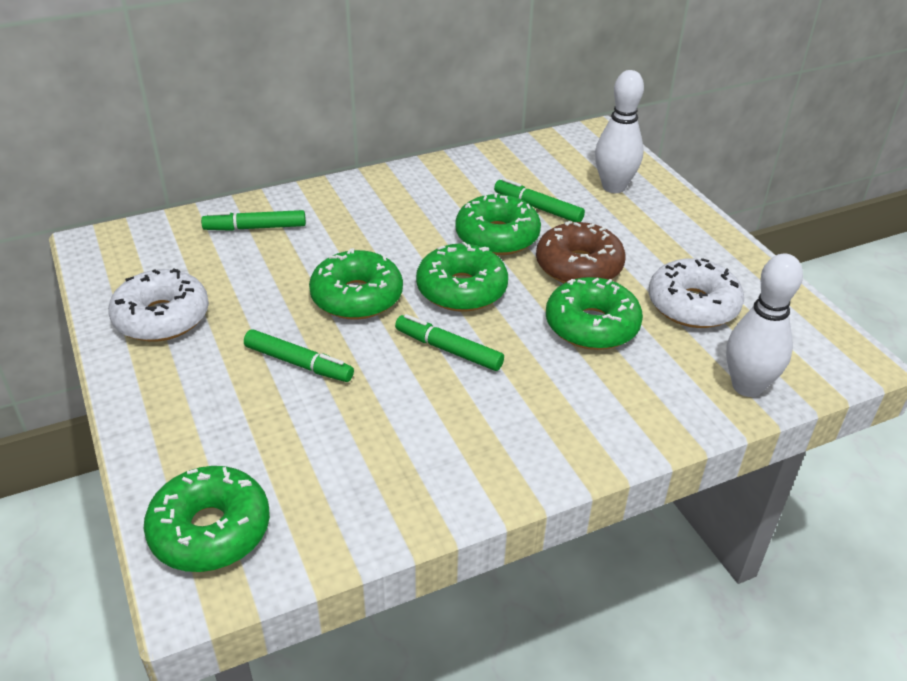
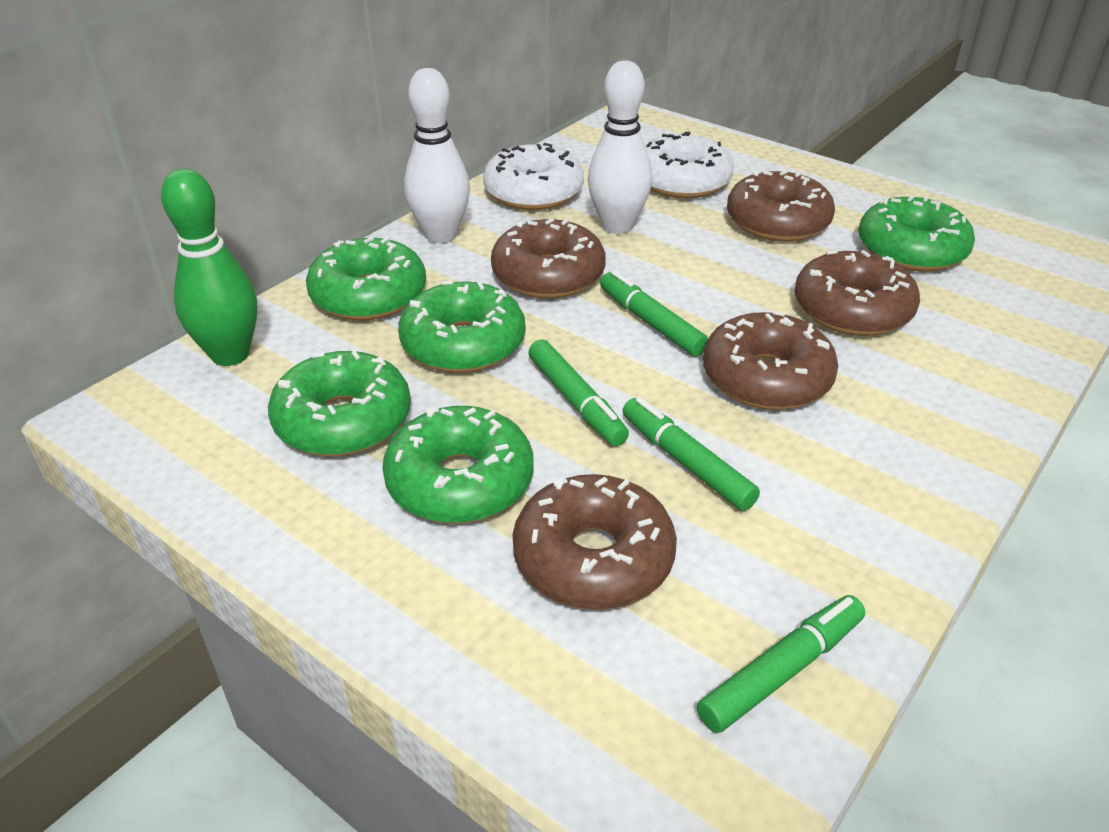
brown donut: 1 -> 5
green bowling pin: 0 -> 1

